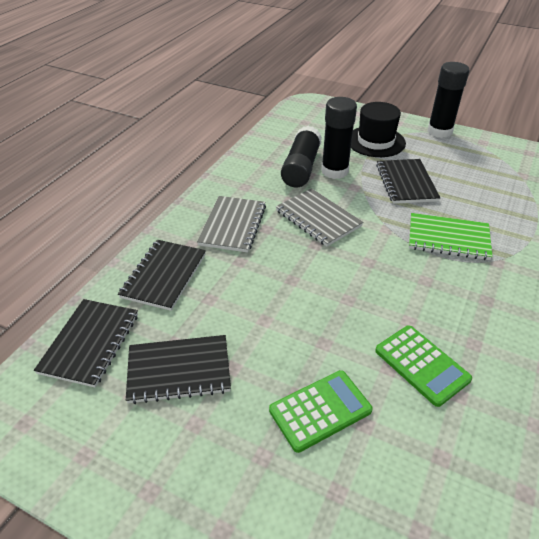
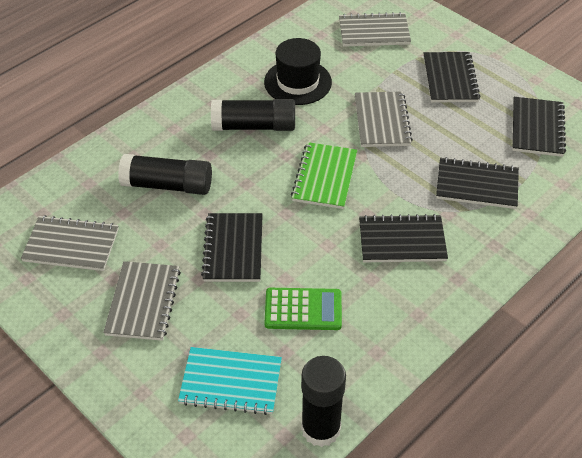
black notebook: 4 -> 5
green calculator: 2 -> 1
grey notebook: 2 -> 4
turquoise notebook: 0 -> 1

